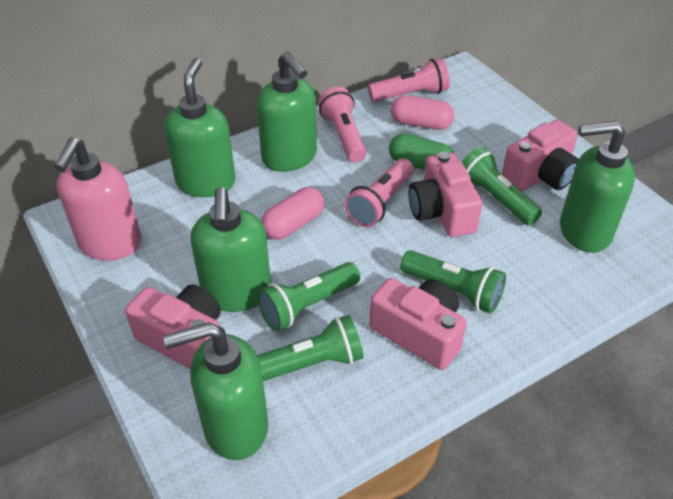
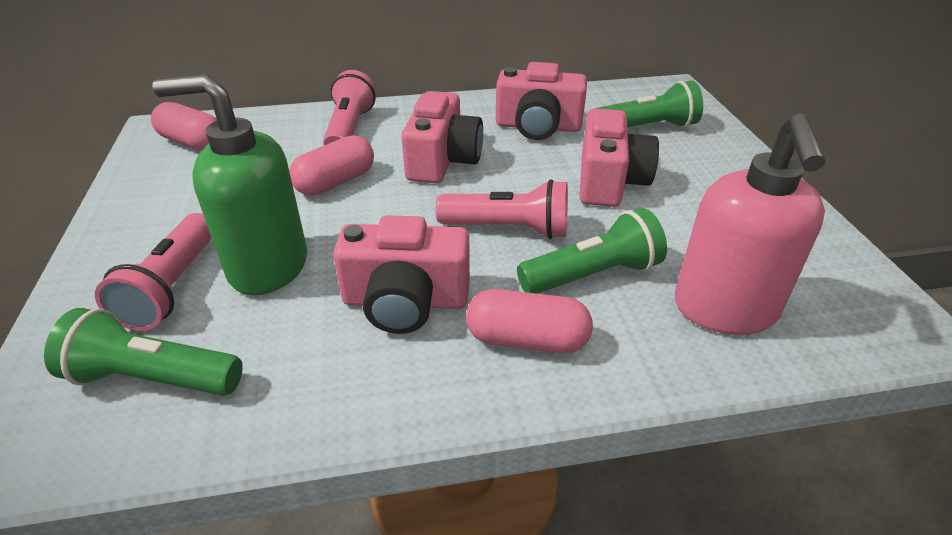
green capsule: 1 -> 0
green flashlight: 4 -> 3
green soap dispenser: 5 -> 1
pink capsule: 2 -> 3

